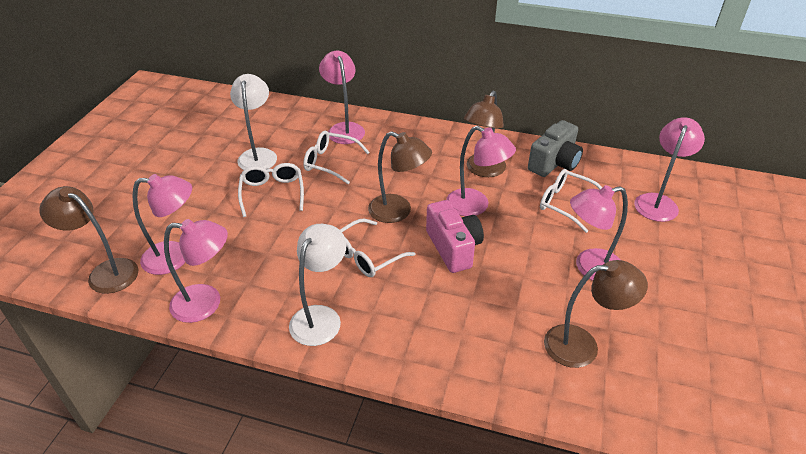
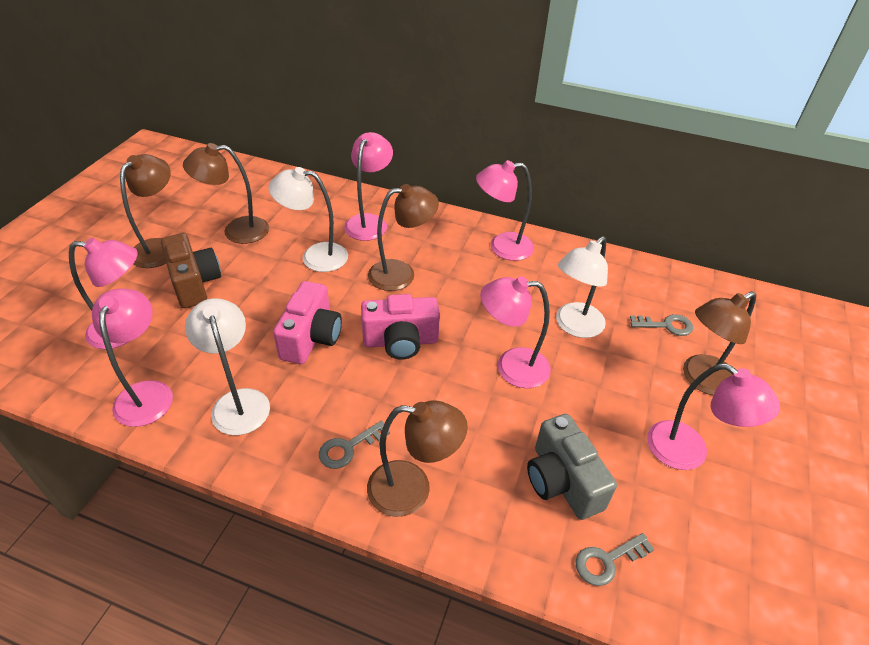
brown camera: 0 -> 1
brown lamp: 4 -> 5
grey key: 0 -> 3
pink camera: 1 -> 2
white glasses: 4 -> 0
white lamp: 2 -> 3

